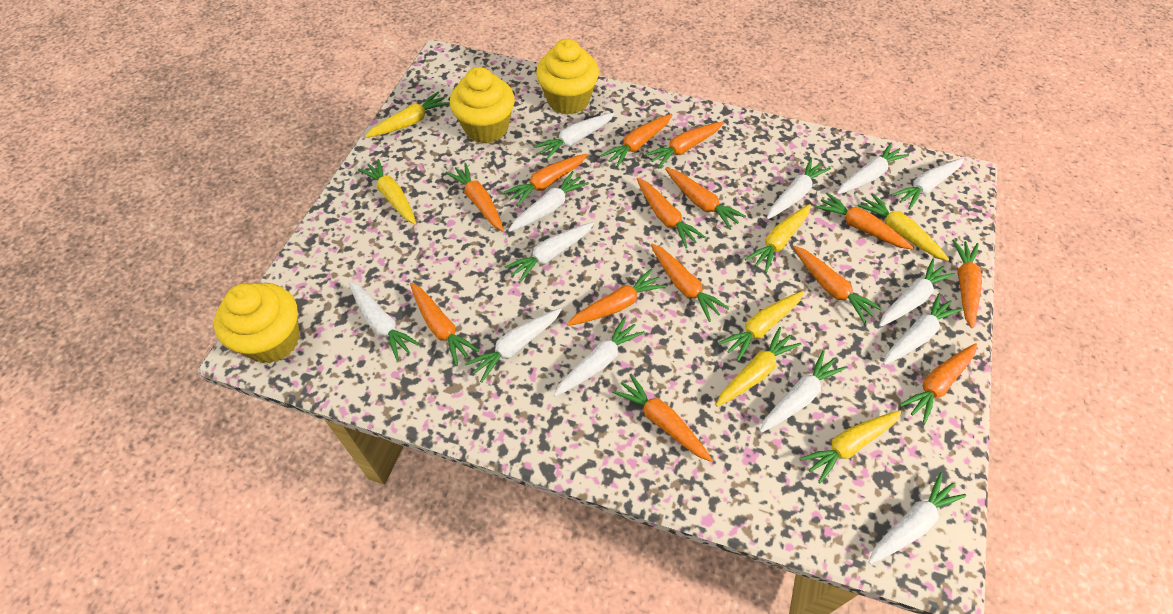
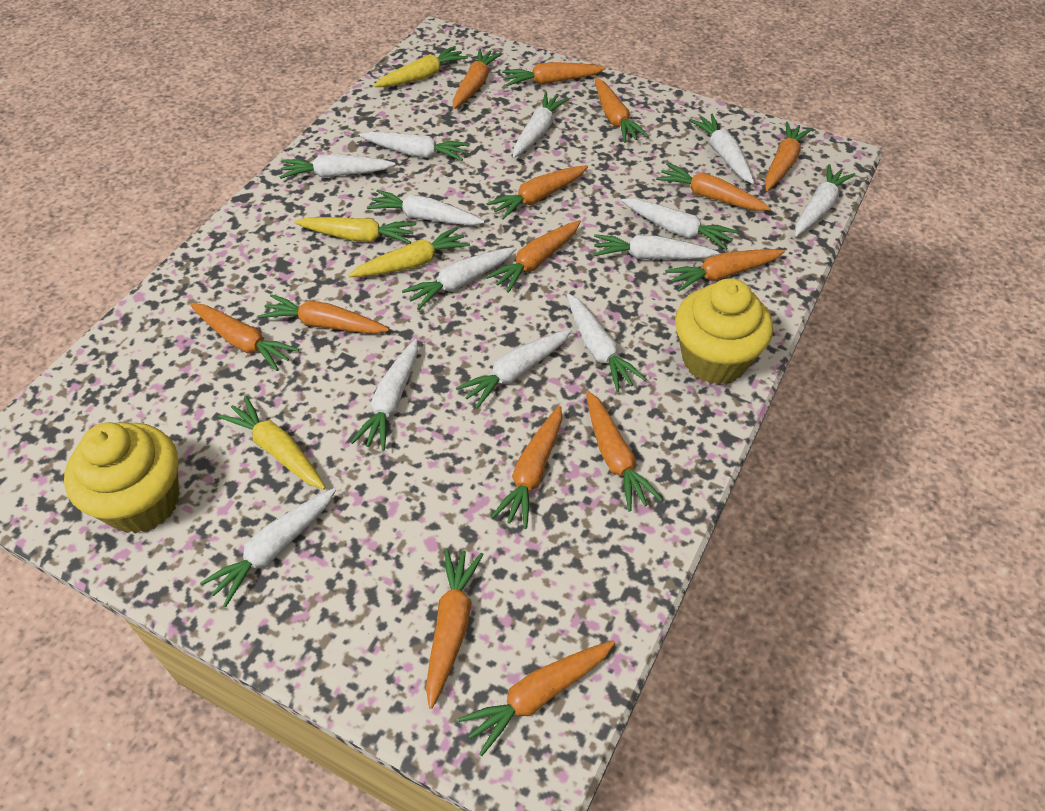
yellow carrot: 7 -> 4
yellow cupcake: 3 -> 2

